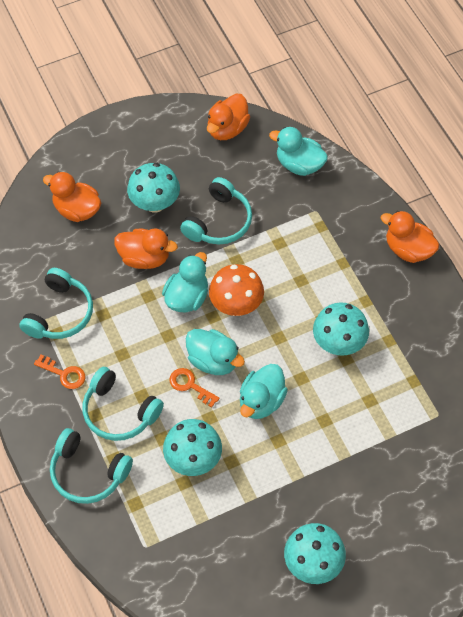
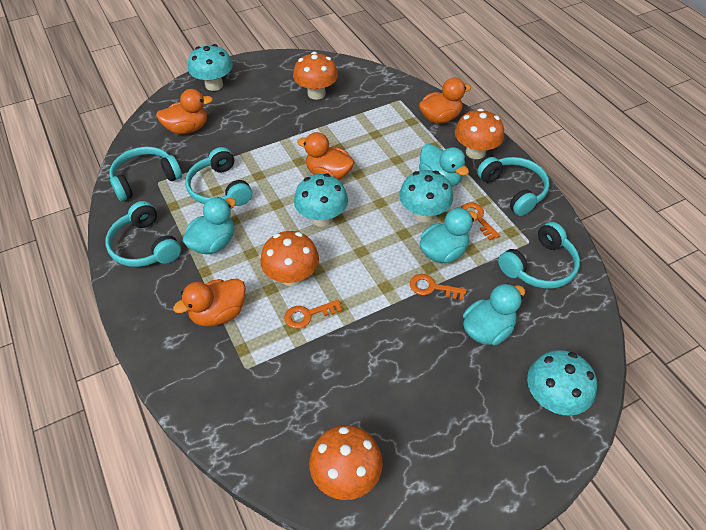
orange key: 2 -> 3
orange mushroom: 1 -> 4
turquoise headphones: 4 -> 5

